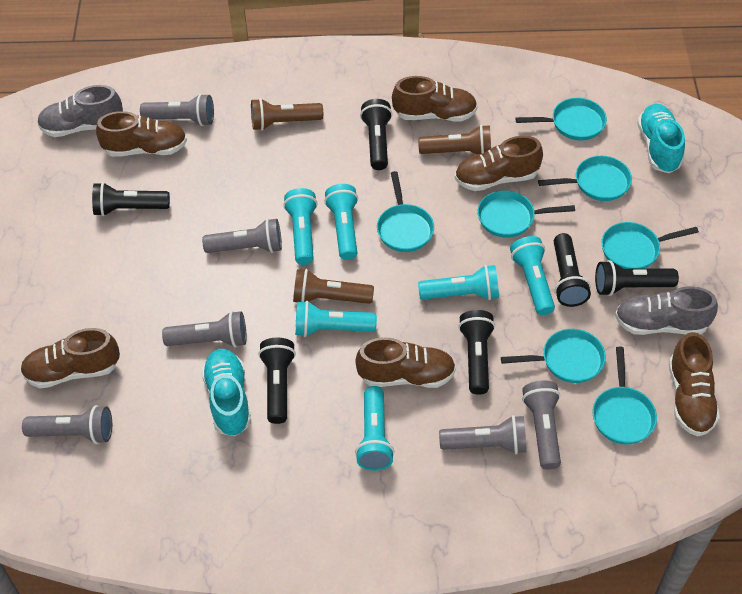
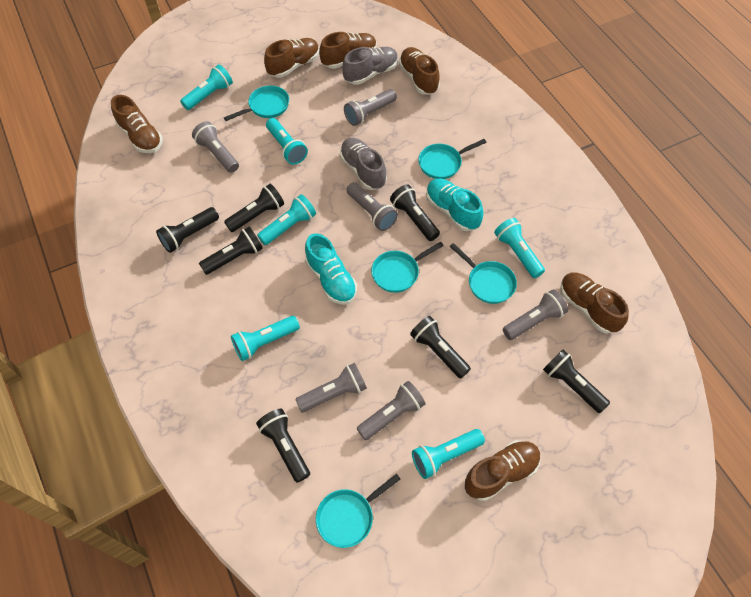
black flashlight: 6 -> 7
brown flashlight: 3 -> 0
turquoise pan: 7 -> 5

